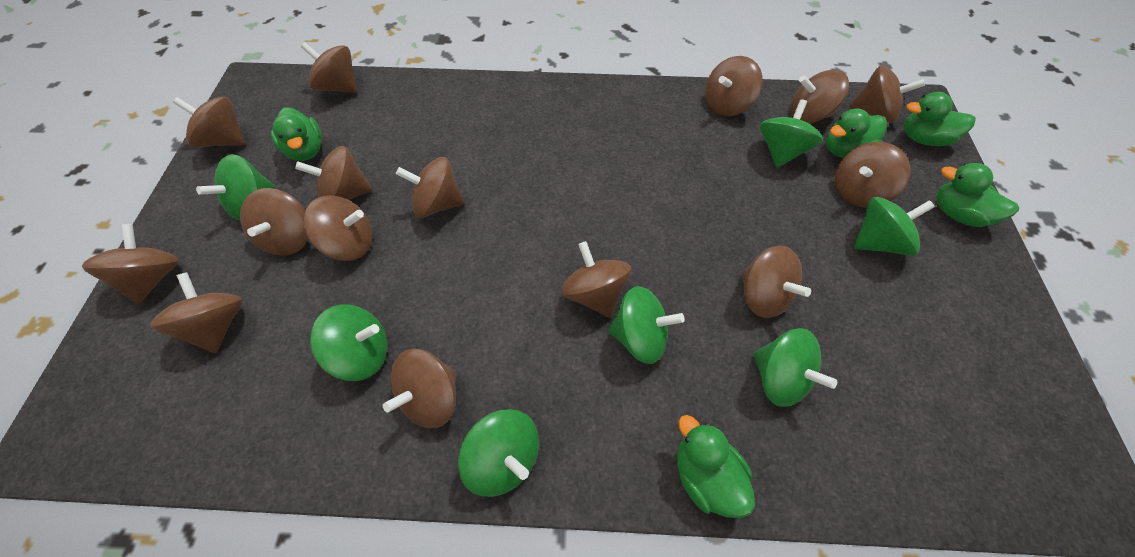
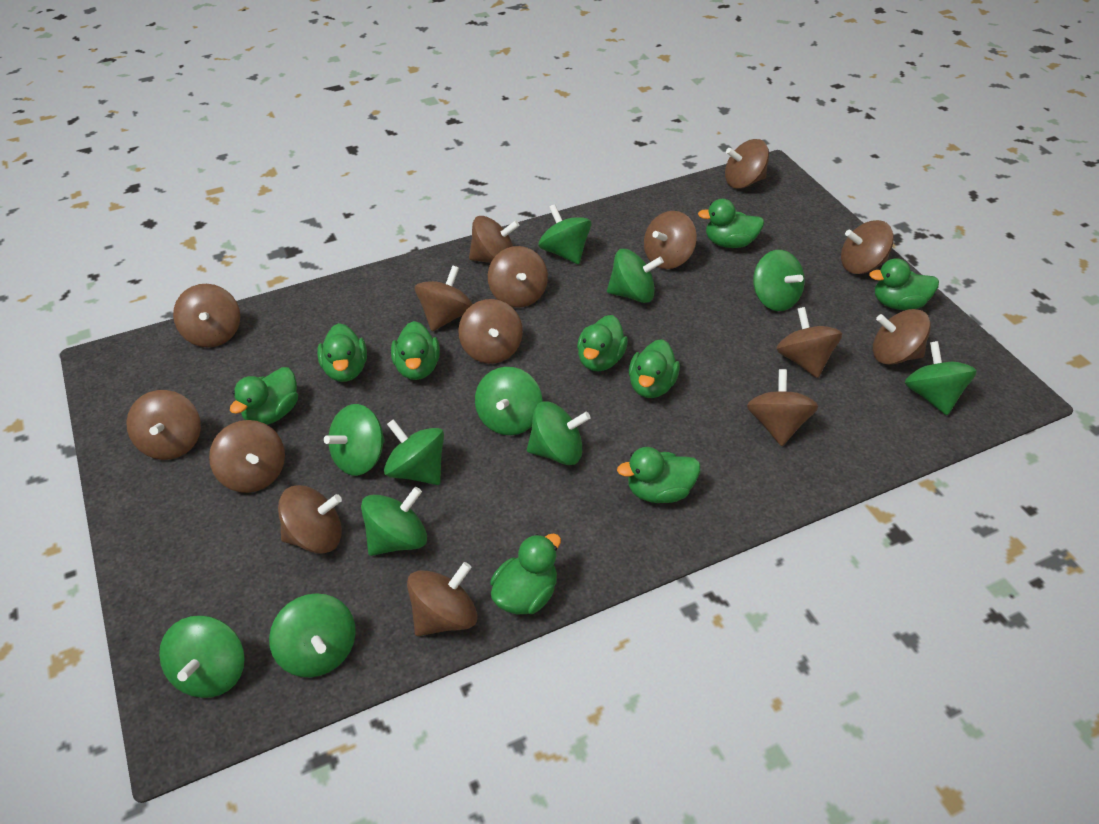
green duck: 5 -> 9
green spinning top: 7 -> 11

